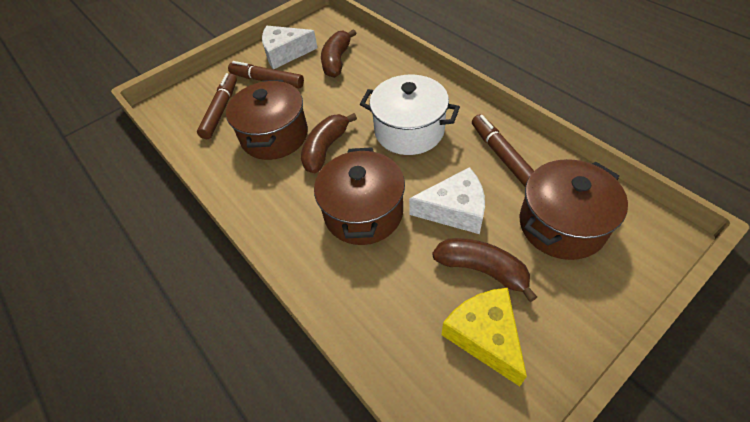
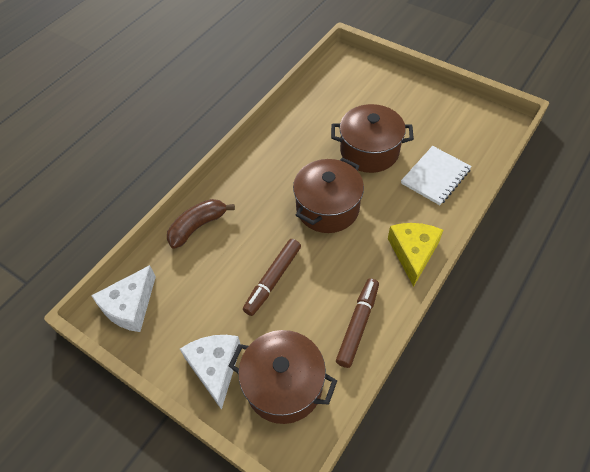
brown banana: 3 -> 1
brown marker: 3 -> 2
white notebook: 0 -> 1
white pot: 1 -> 0

